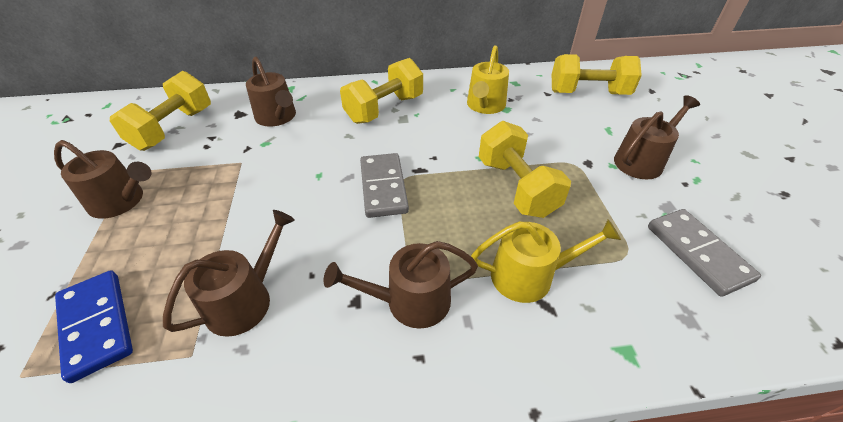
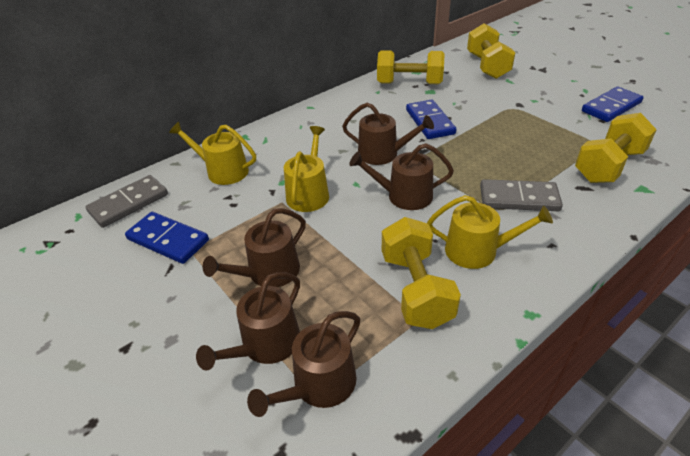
blue domino: 1 -> 3
yellow watering can: 2 -> 3

